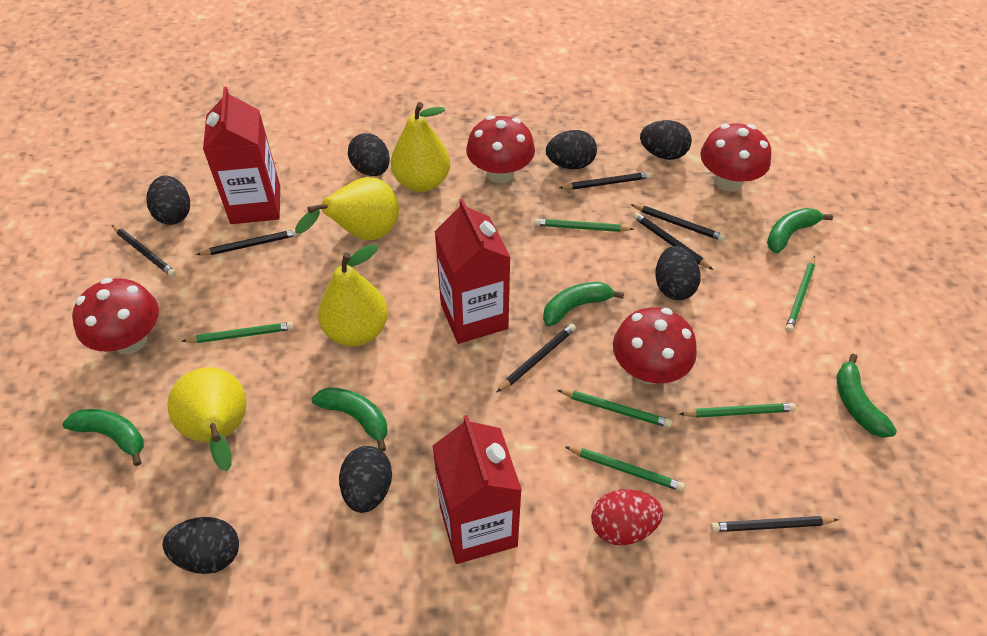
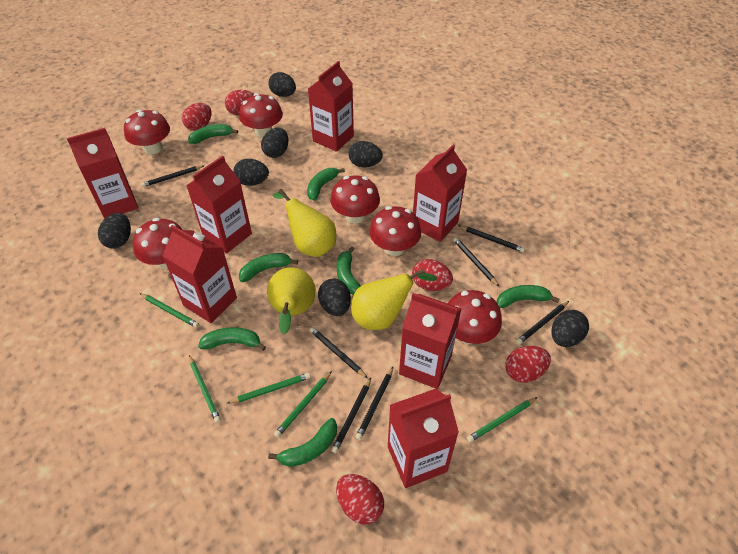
green banana: 5 -> 7
green pencil: 6 -> 5
red carton: 3 -> 7
red egg: 1 -> 5
red mushroom: 4 -> 6
yellow pear: 4 -> 3

